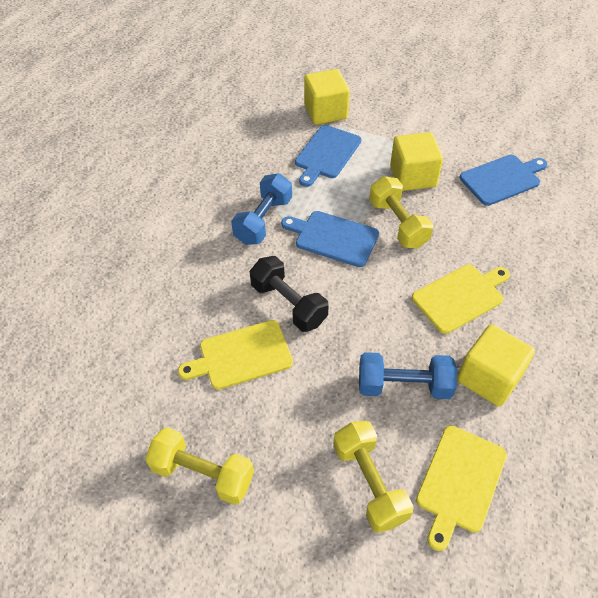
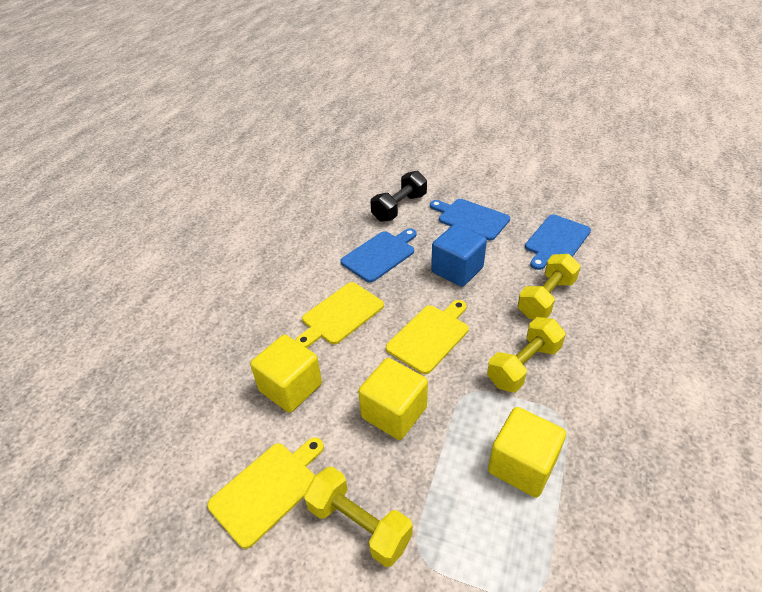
blue cube: 0 -> 1
blue dumbbell: 2 -> 0

